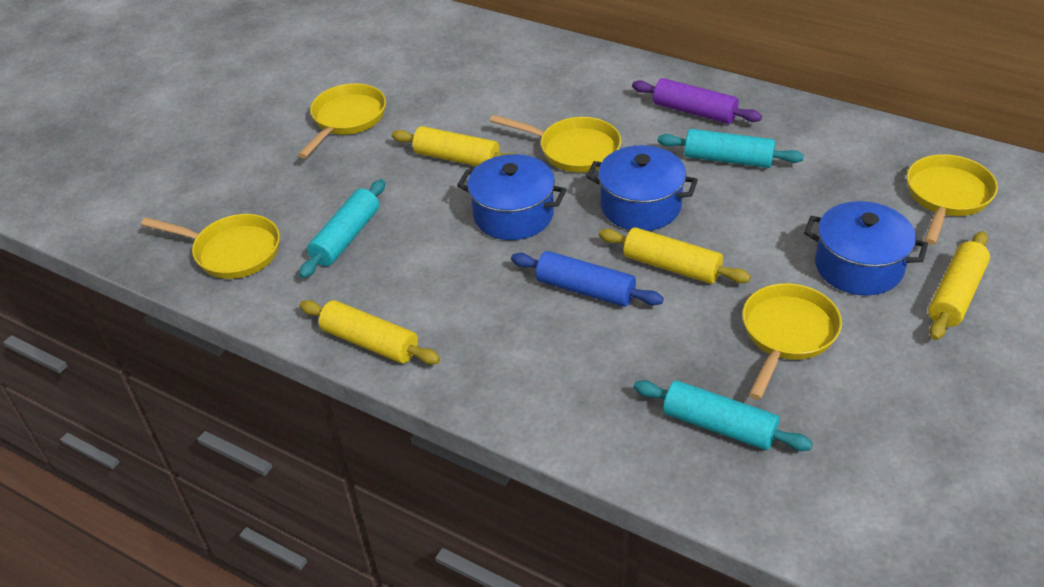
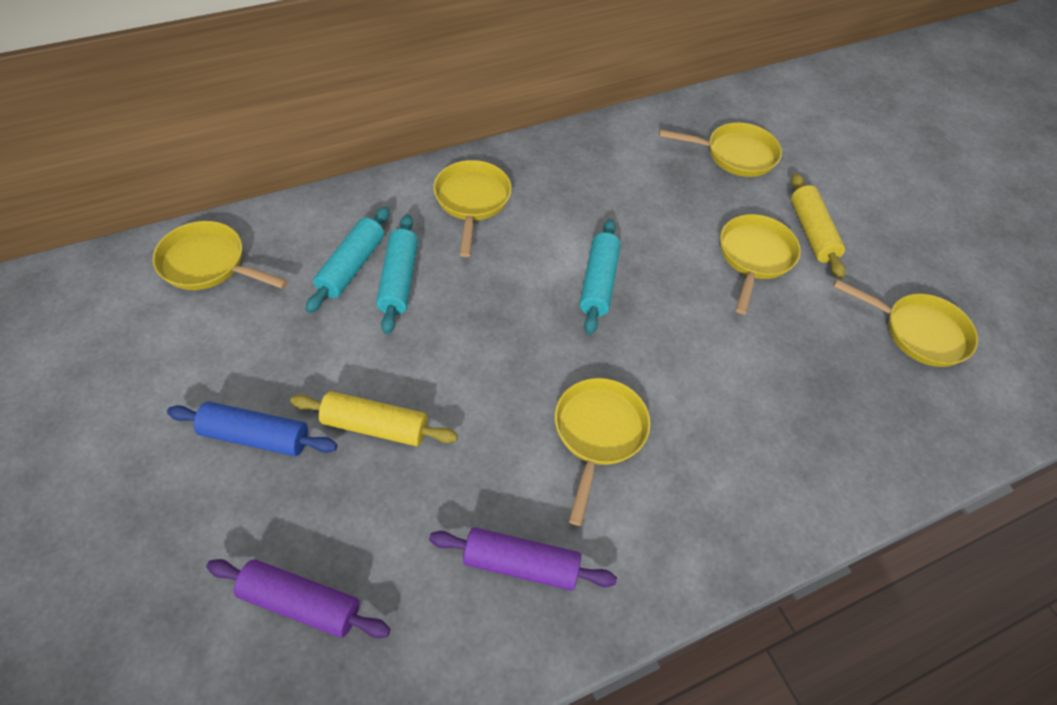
blue pot: 3 -> 0
purple rolling pin: 1 -> 2
yellow pan: 5 -> 6
yellow rolling pin: 4 -> 2

